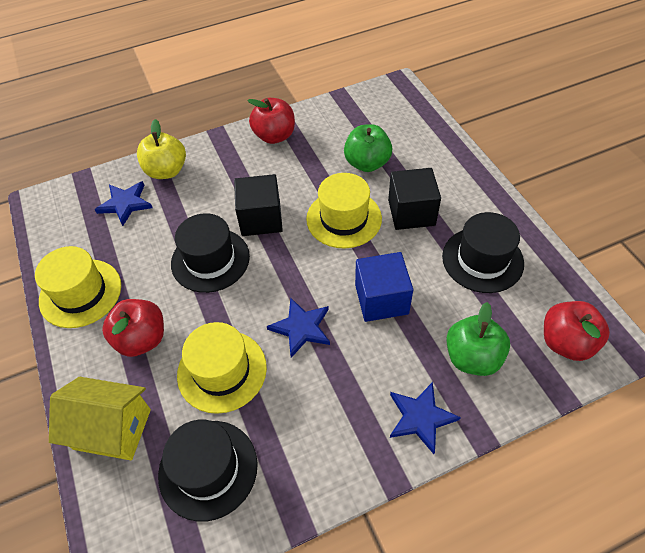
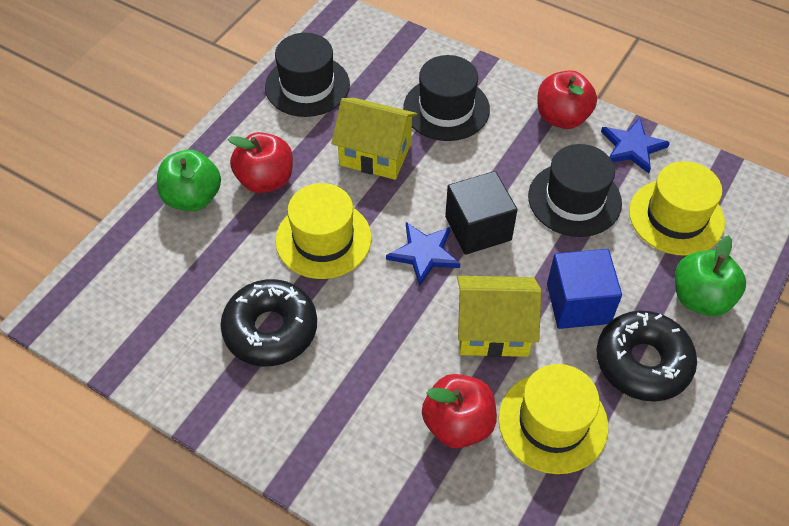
black cube: 2 -> 1
black donut: 0 -> 2
blue star: 3 -> 2
yellow apple: 1 -> 0
yellow house: 1 -> 2

